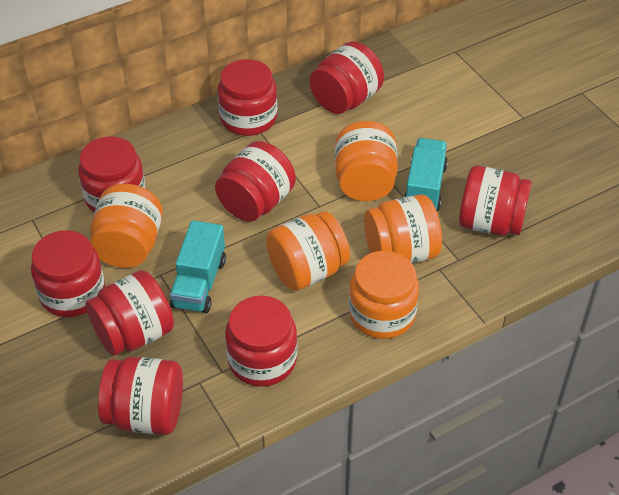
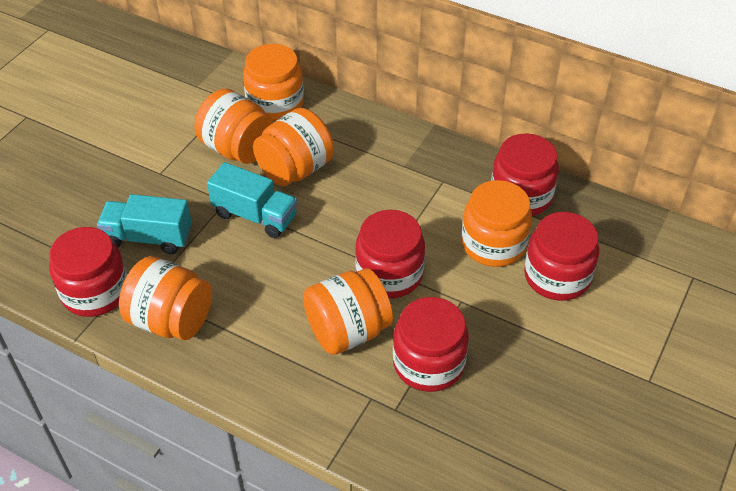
orange jar: 5 -> 6
red jar: 9 -> 5

